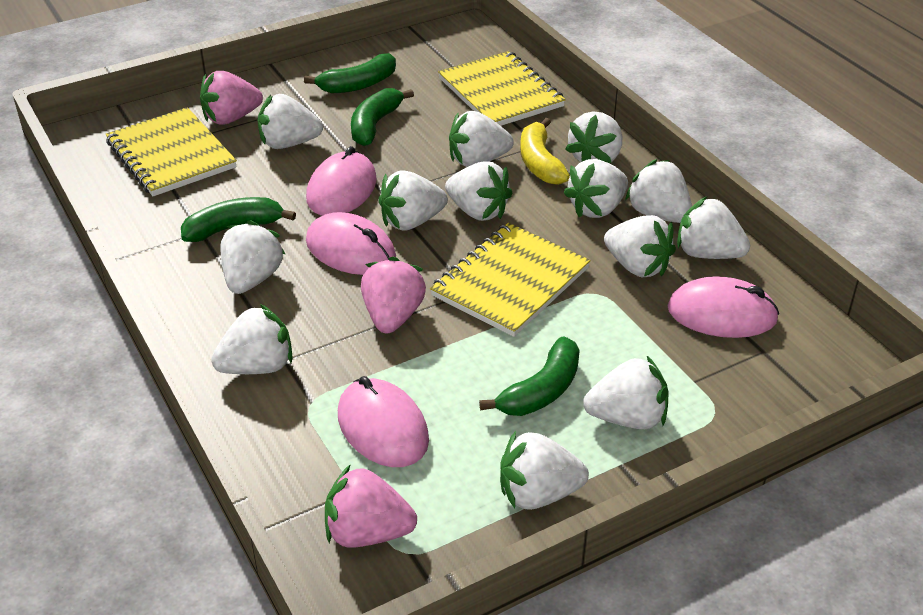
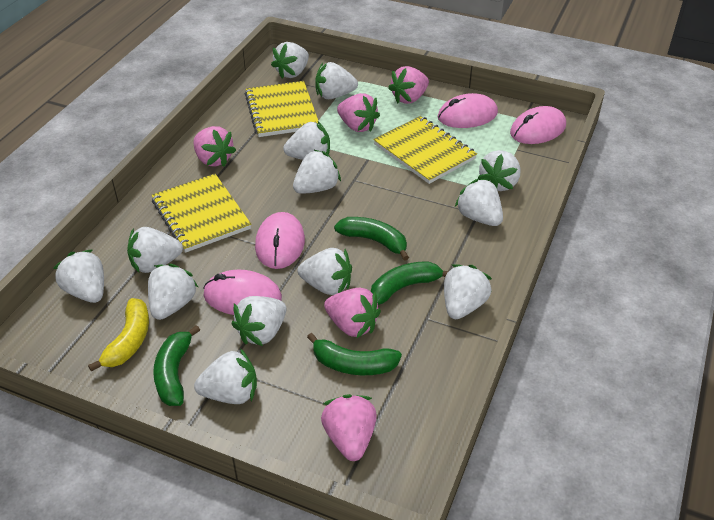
pink strawberry: 3 -> 5

